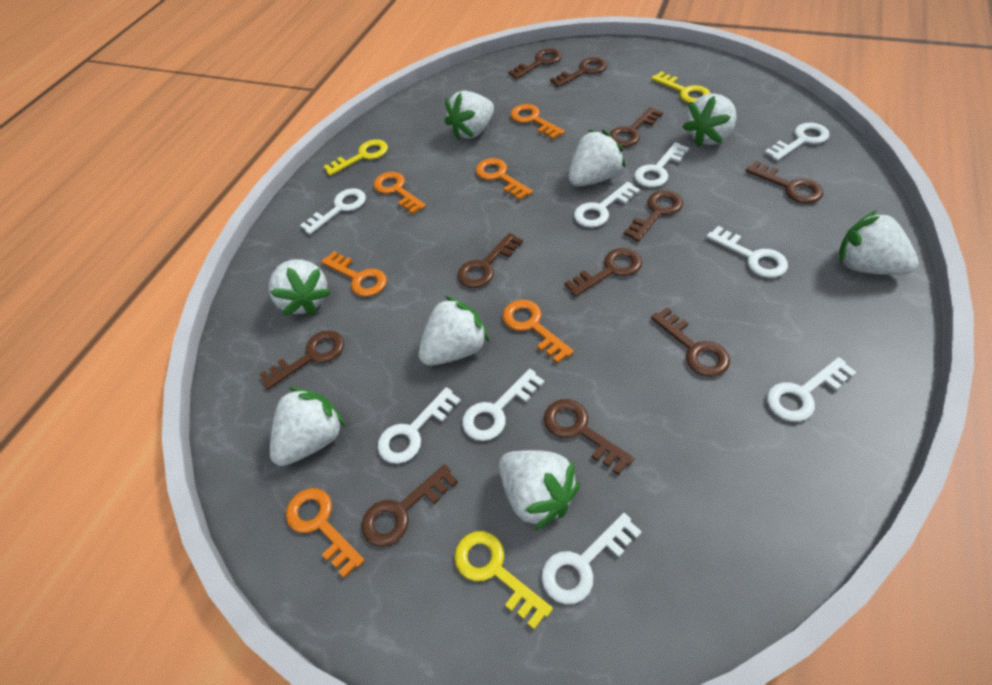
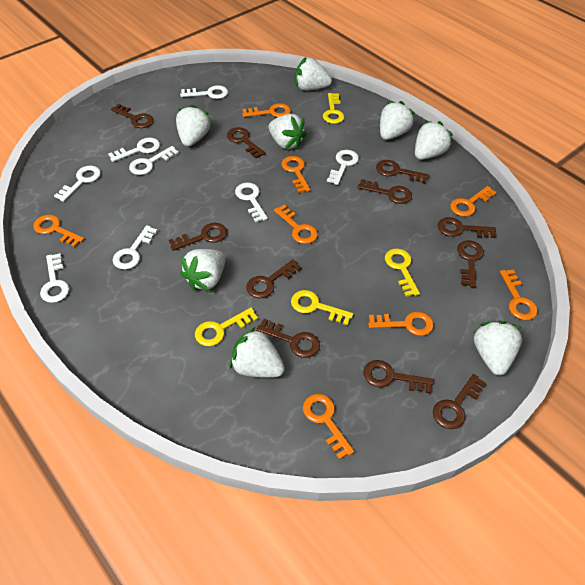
orange key: 6 -> 8
white key: 9 -> 8
yellow key: 3 -> 4

